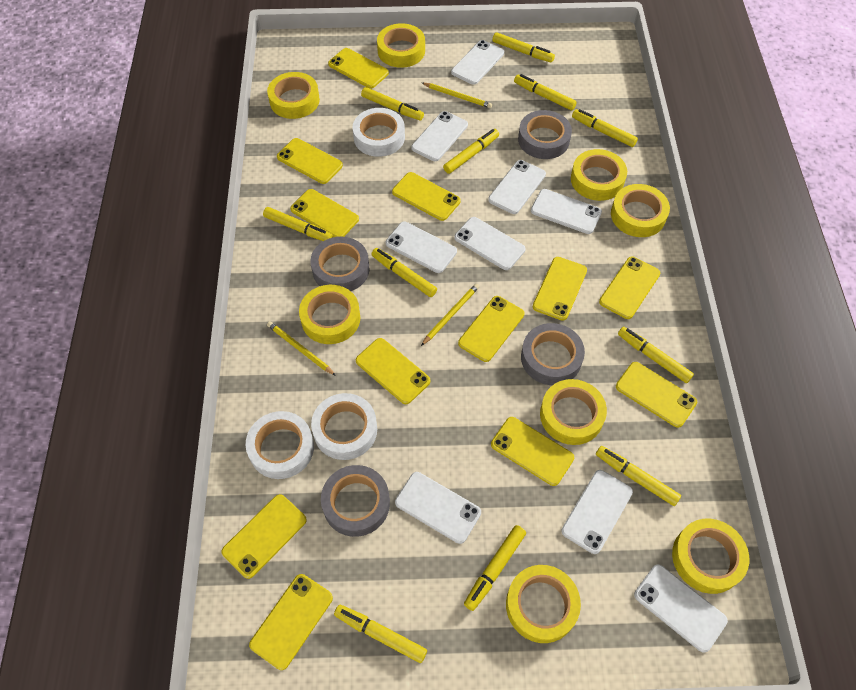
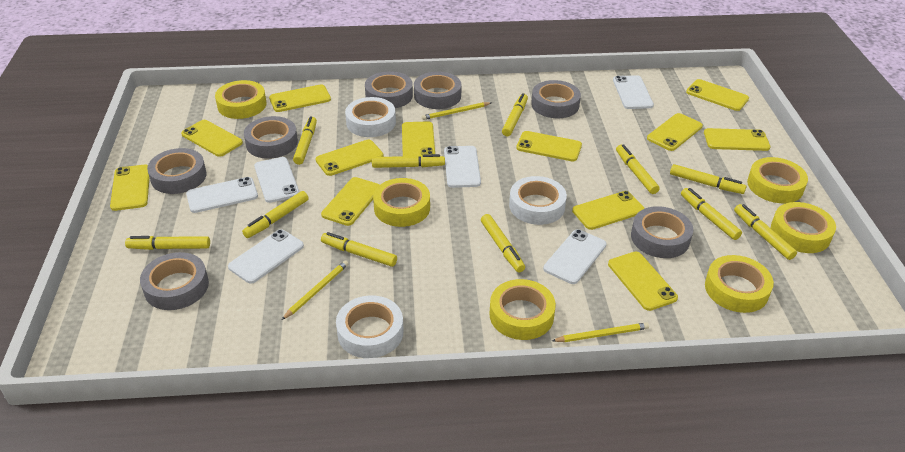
grey tape: 4 -> 7
white phone: 9 -> 6
yellow tape: 8 -> 6

